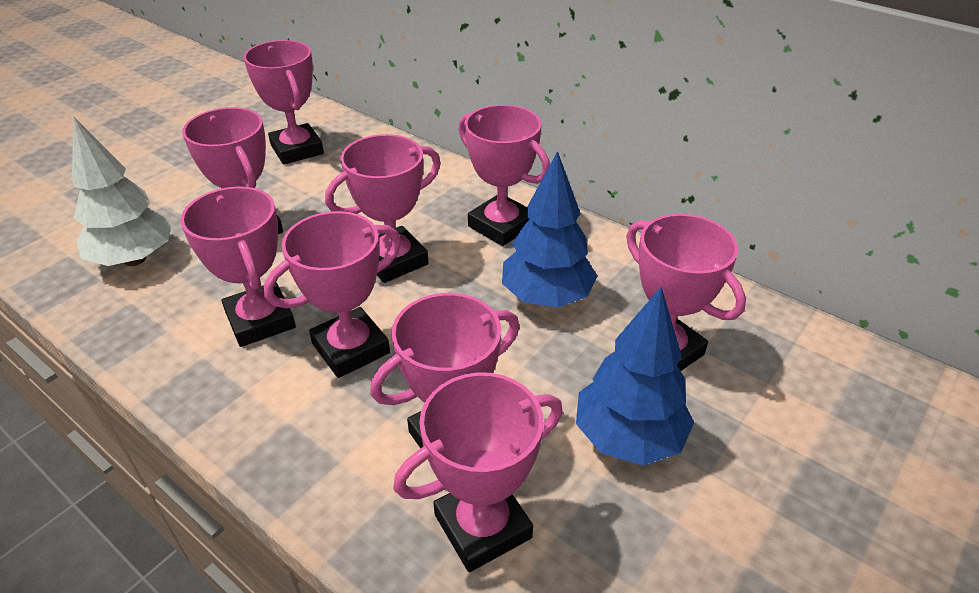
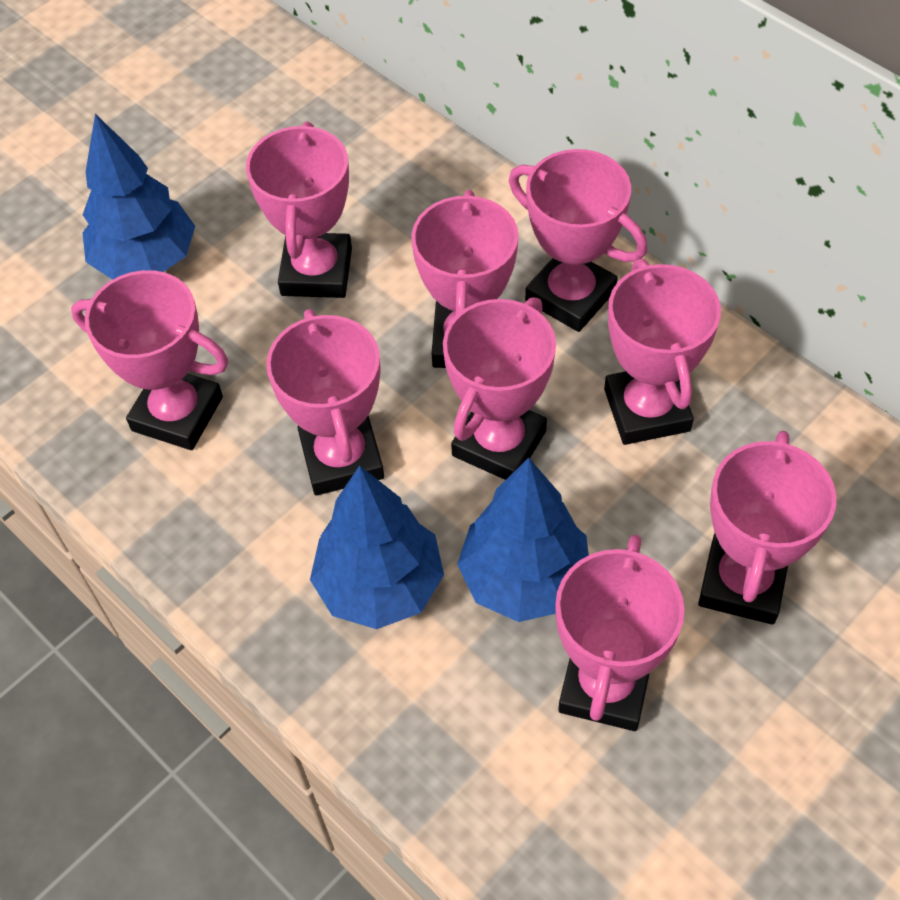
blue tree: 2 -> 3
white tree: 1 -> 0

